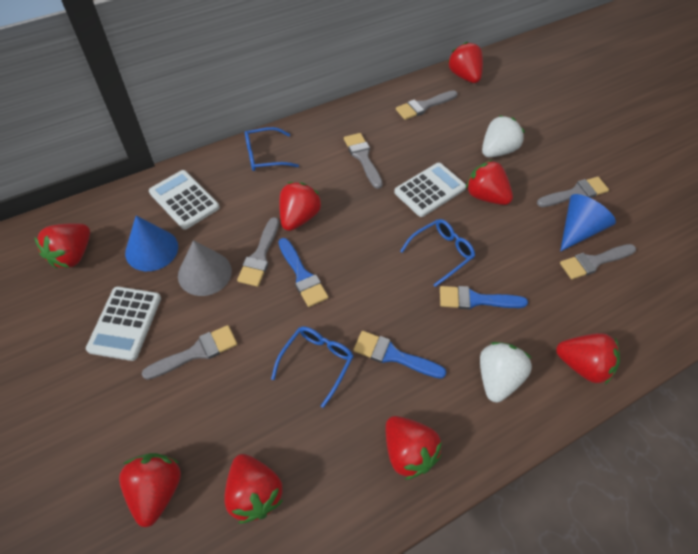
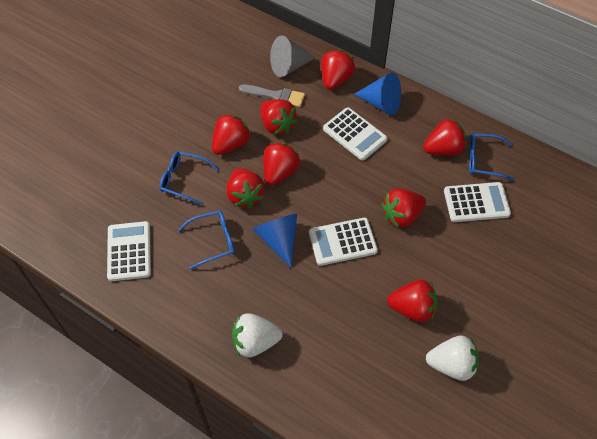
blue brush: 3 -> 0
grey brush: 6 -> 1
white calculator: 3 -> 4

